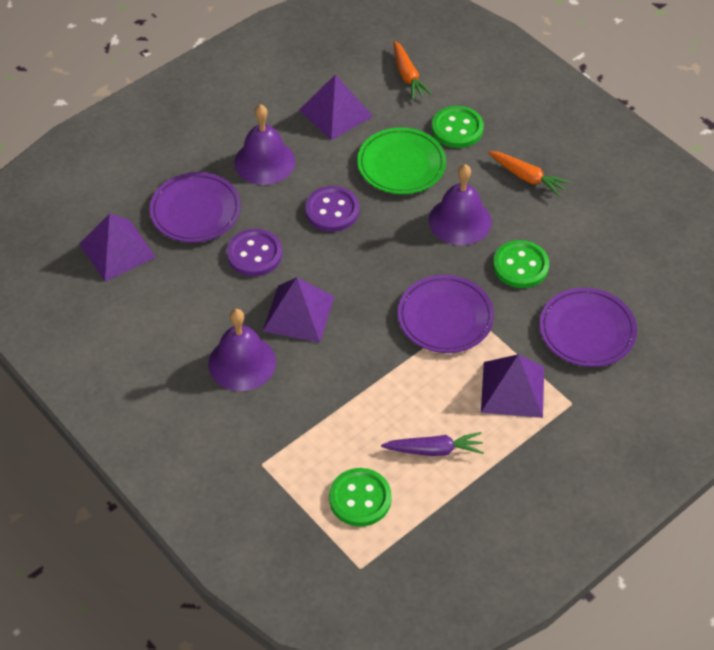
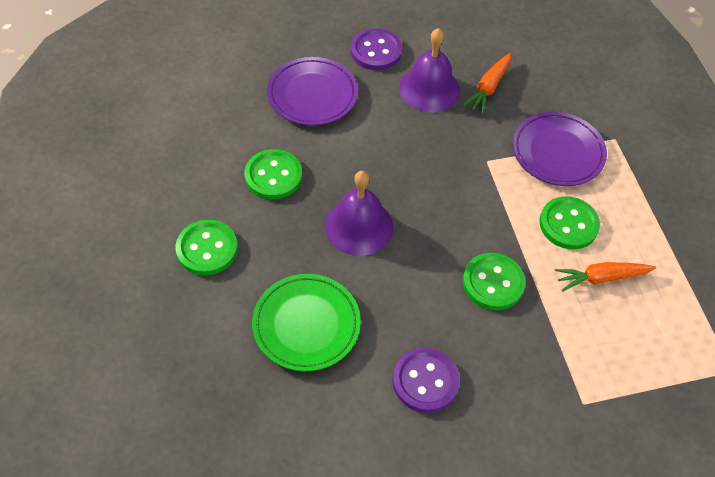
green button: 3 -> 4
purple bell: 3 -> 2
purple carrot: 1 -> 0
purple plate: 3 -> 2
purple pyramid: 4 -> 0

